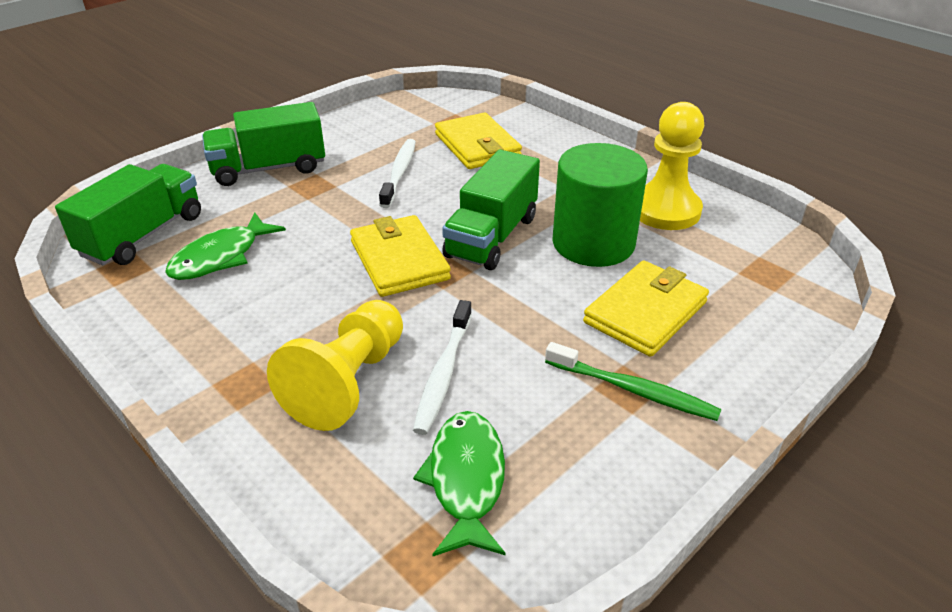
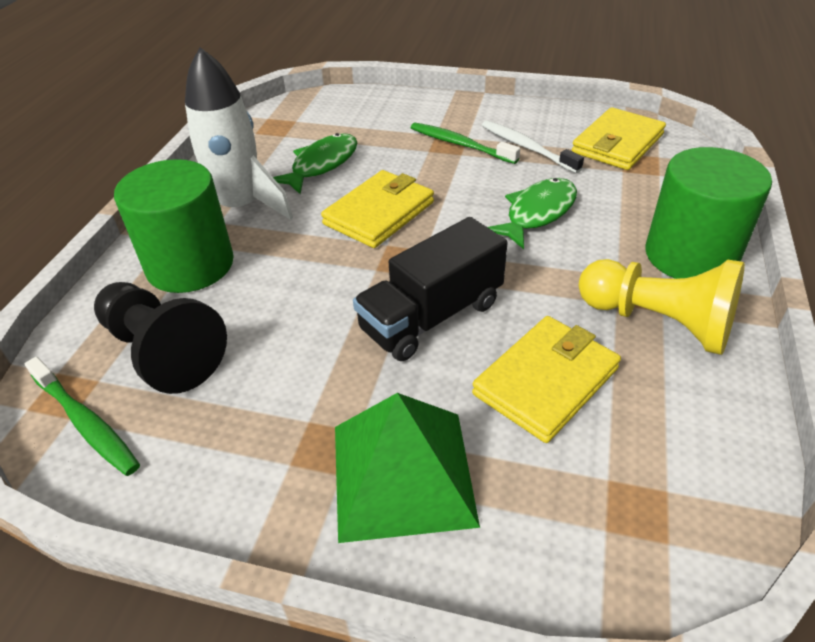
black pawn: 0 -> 1
black truck: 0 -> 1
green cylinder: 1 -> 2
green pyramid: 0 -> 1
green toothbrush: 1 -> 2
green truck: 3 -> 0
white rocket: 0 -> 1
white toothbrush: 2 -> 1
yellow pawn: 2 -> 1

